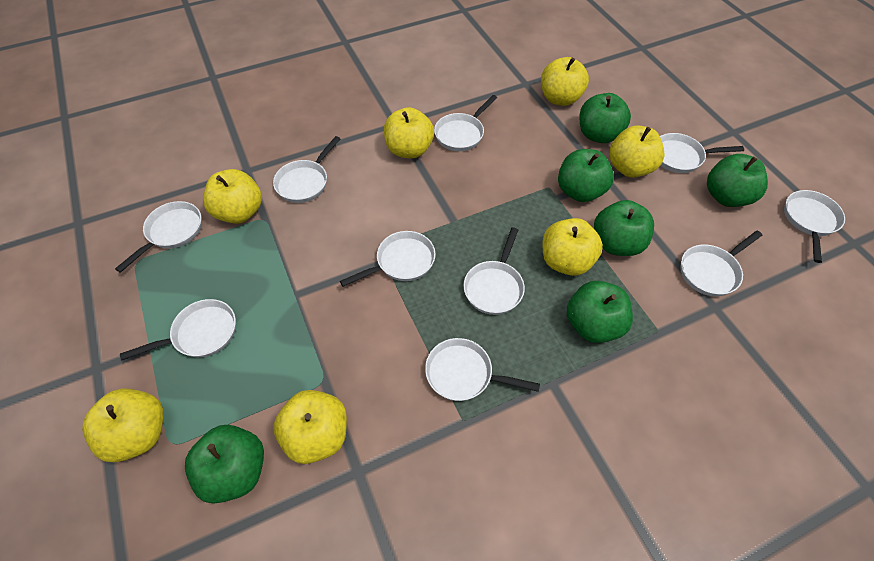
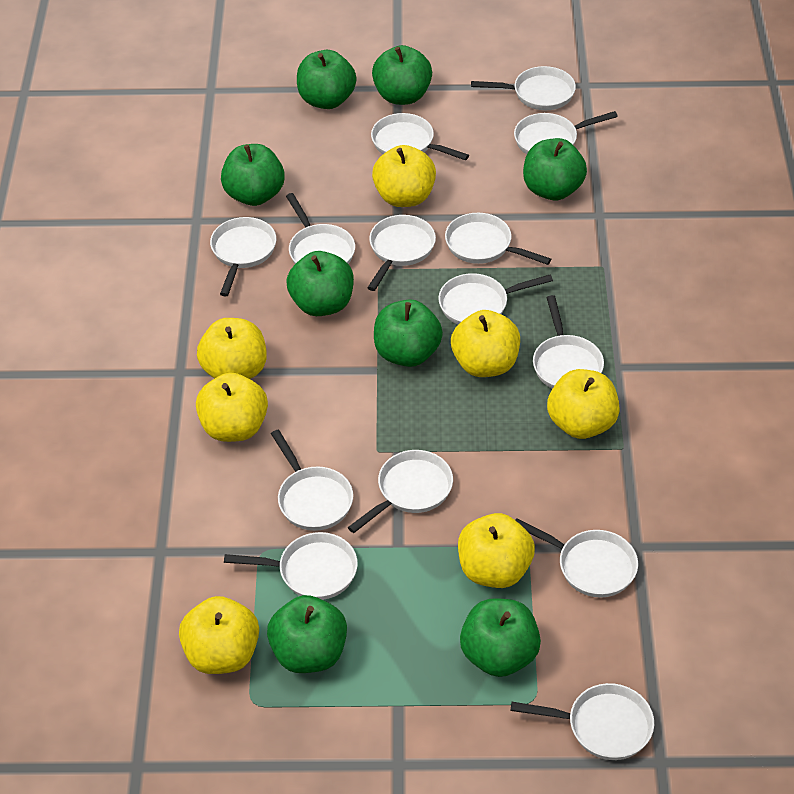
green apple: 6 -> 8
white pan: 10 -> 14

